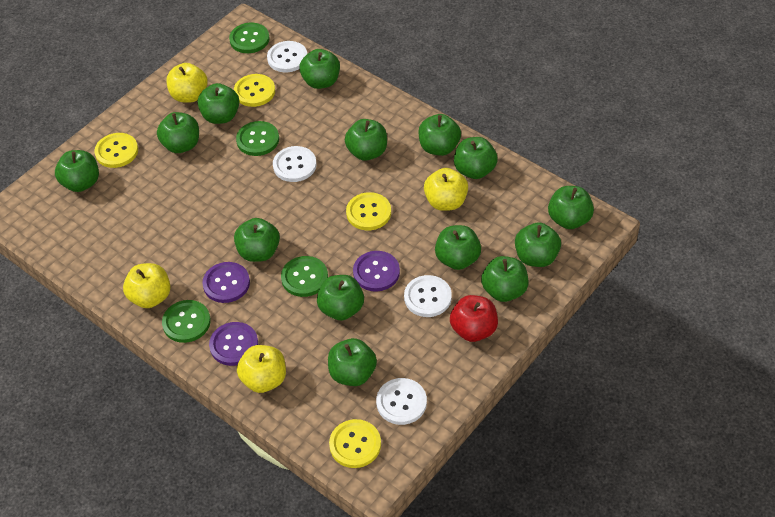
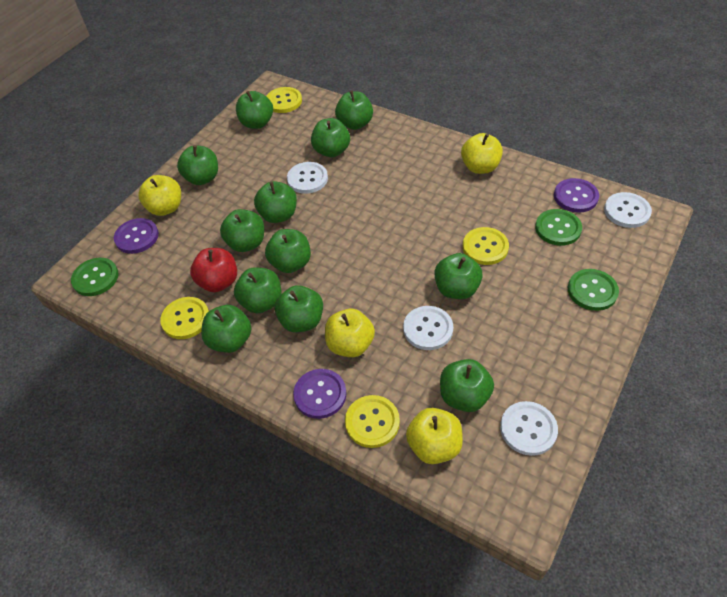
green apple: 14 -> 12
green button: 4 -> 3

